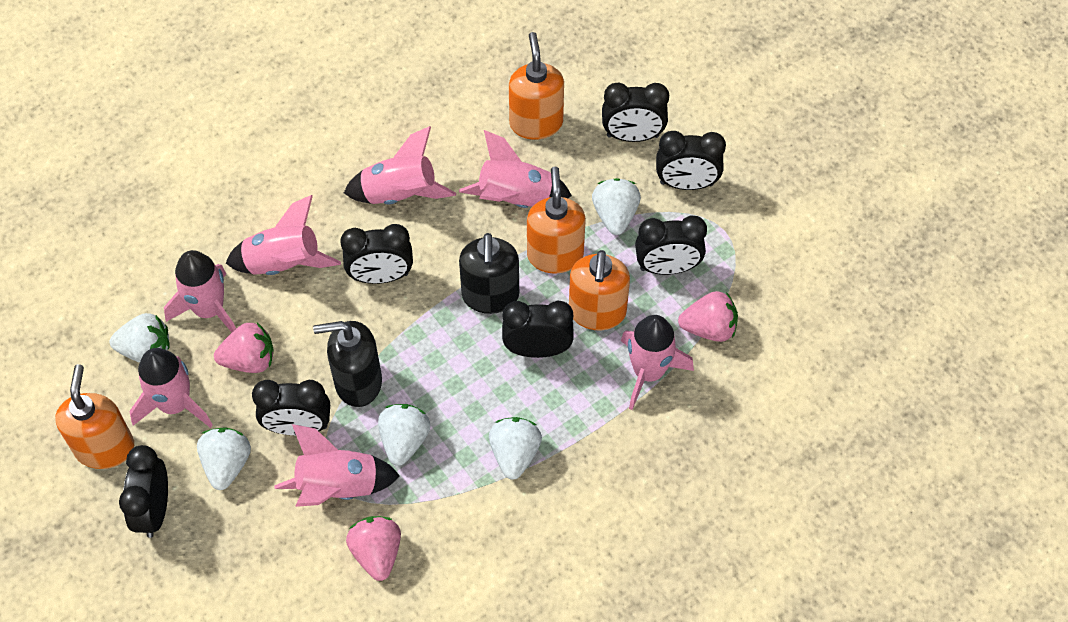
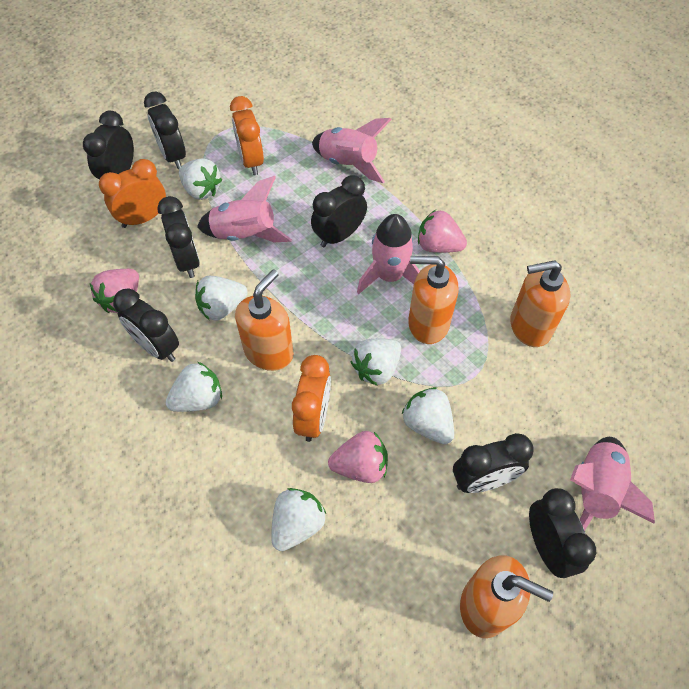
black soap dispenser: 2 -> 0
orange clock: 0 -> 3
pink rocket: 7 -> 4
white strawberry: 5 -> 6

